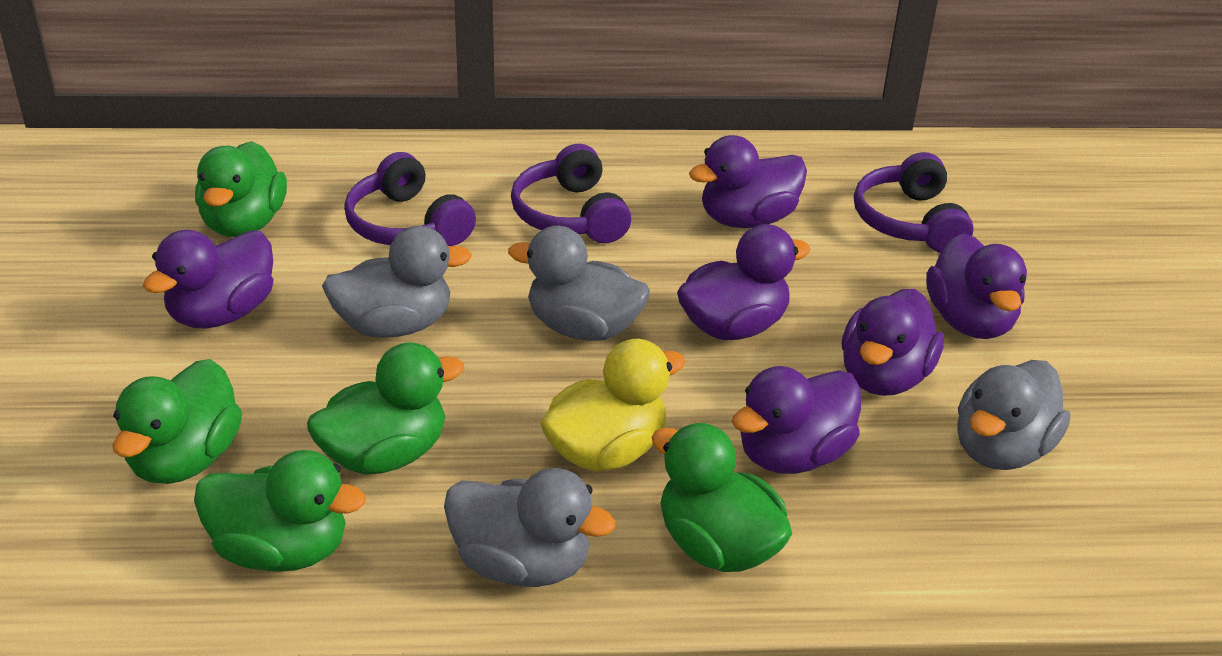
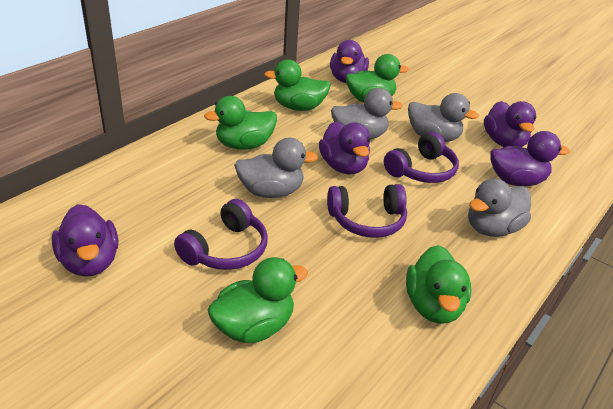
purple duck: 6 -> 5
yellow duck: 1 -> 0

